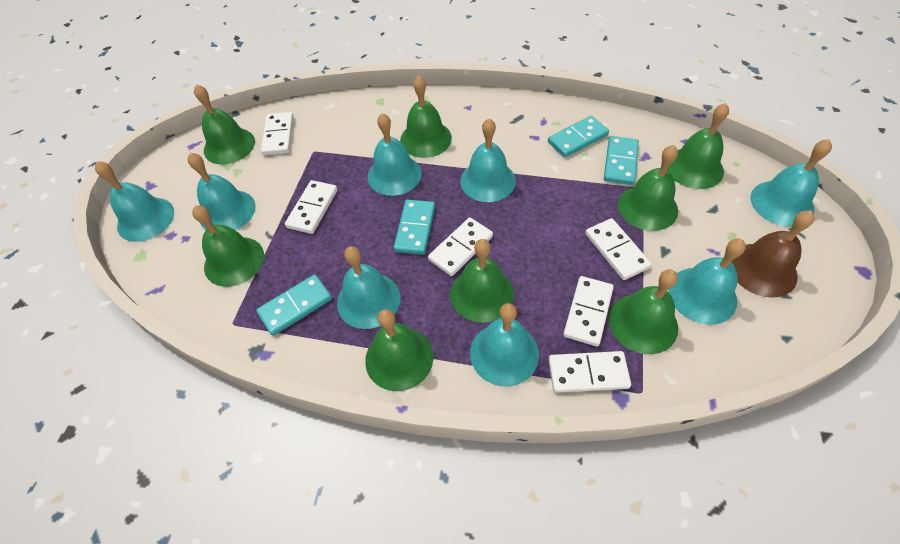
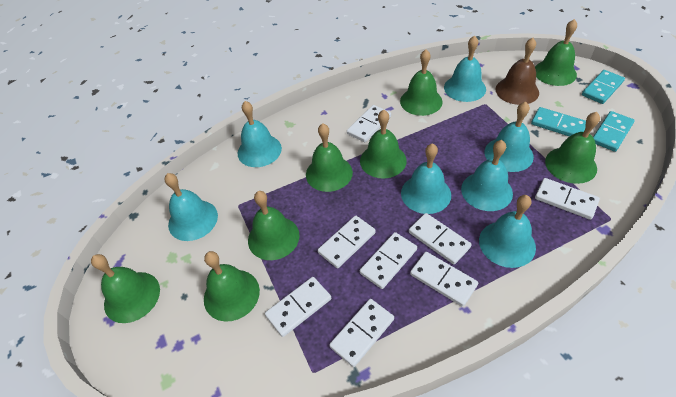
turquoise bell: 8 -> 7
turquoise domino: 4 -> 3
white domino: 6 -> 8

